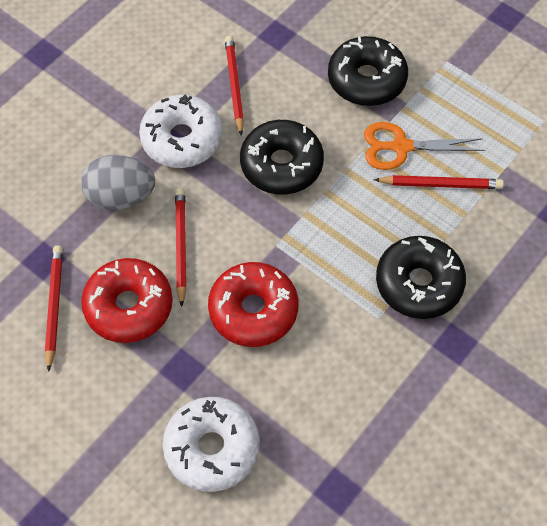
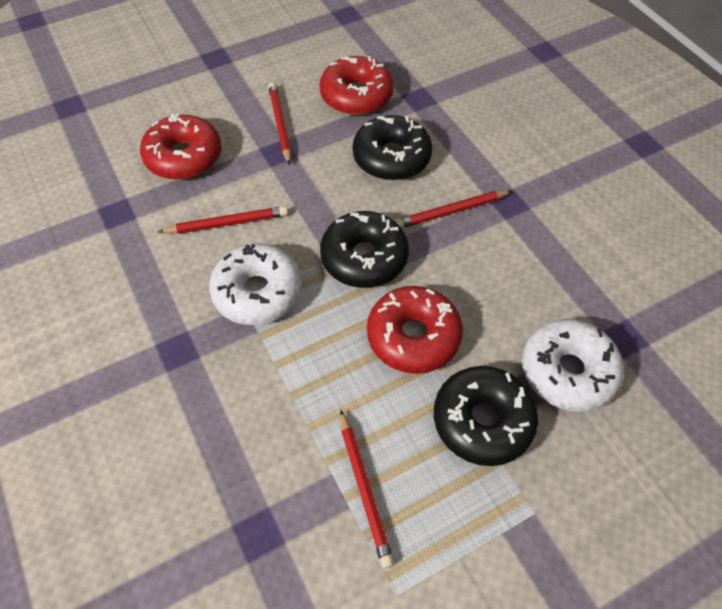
grey egg: 1 -> 0
orange scissors: 1 -> 0
red donut: 2 -> 3

